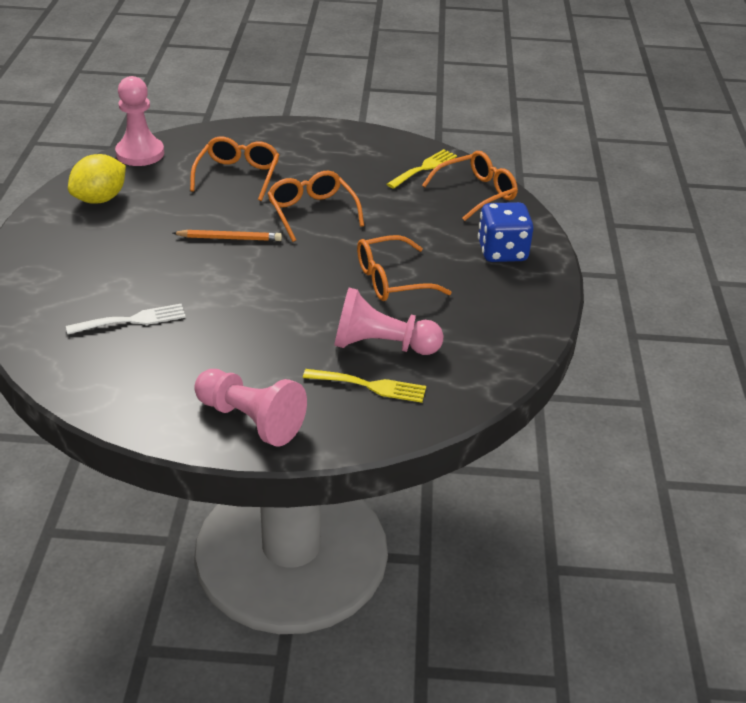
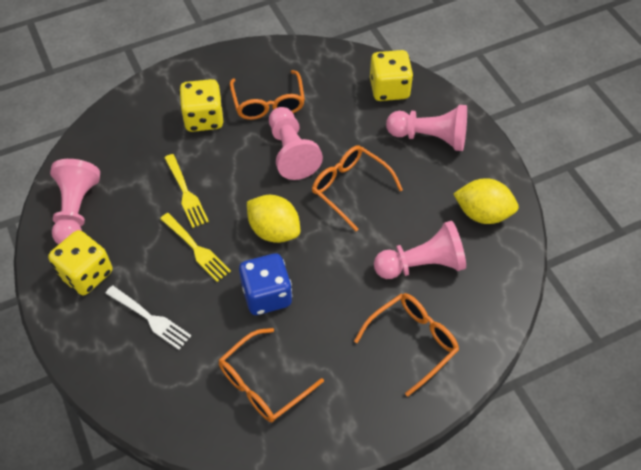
orange pencil: 1 -> 0
pink pawn: 3 -> 4
yellow dice: 0 -> 3
yellow lemon: 1 -> 2

